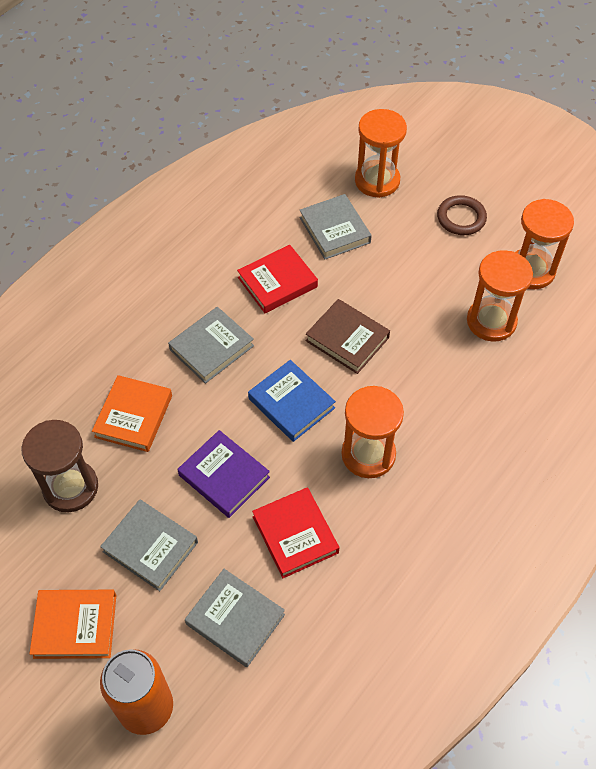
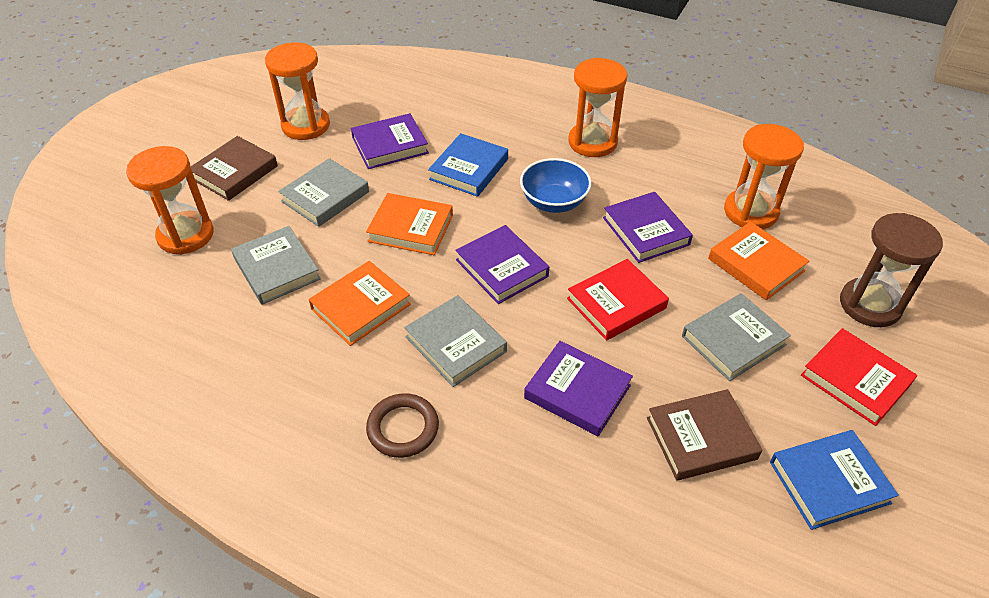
blue book: 1 -> 2
blue bowl: 0 -> 1
brown book: 1 -> 2
orange book: 2 -> 3
orange can: 1 -> 0
purple book: 1 -> 4

